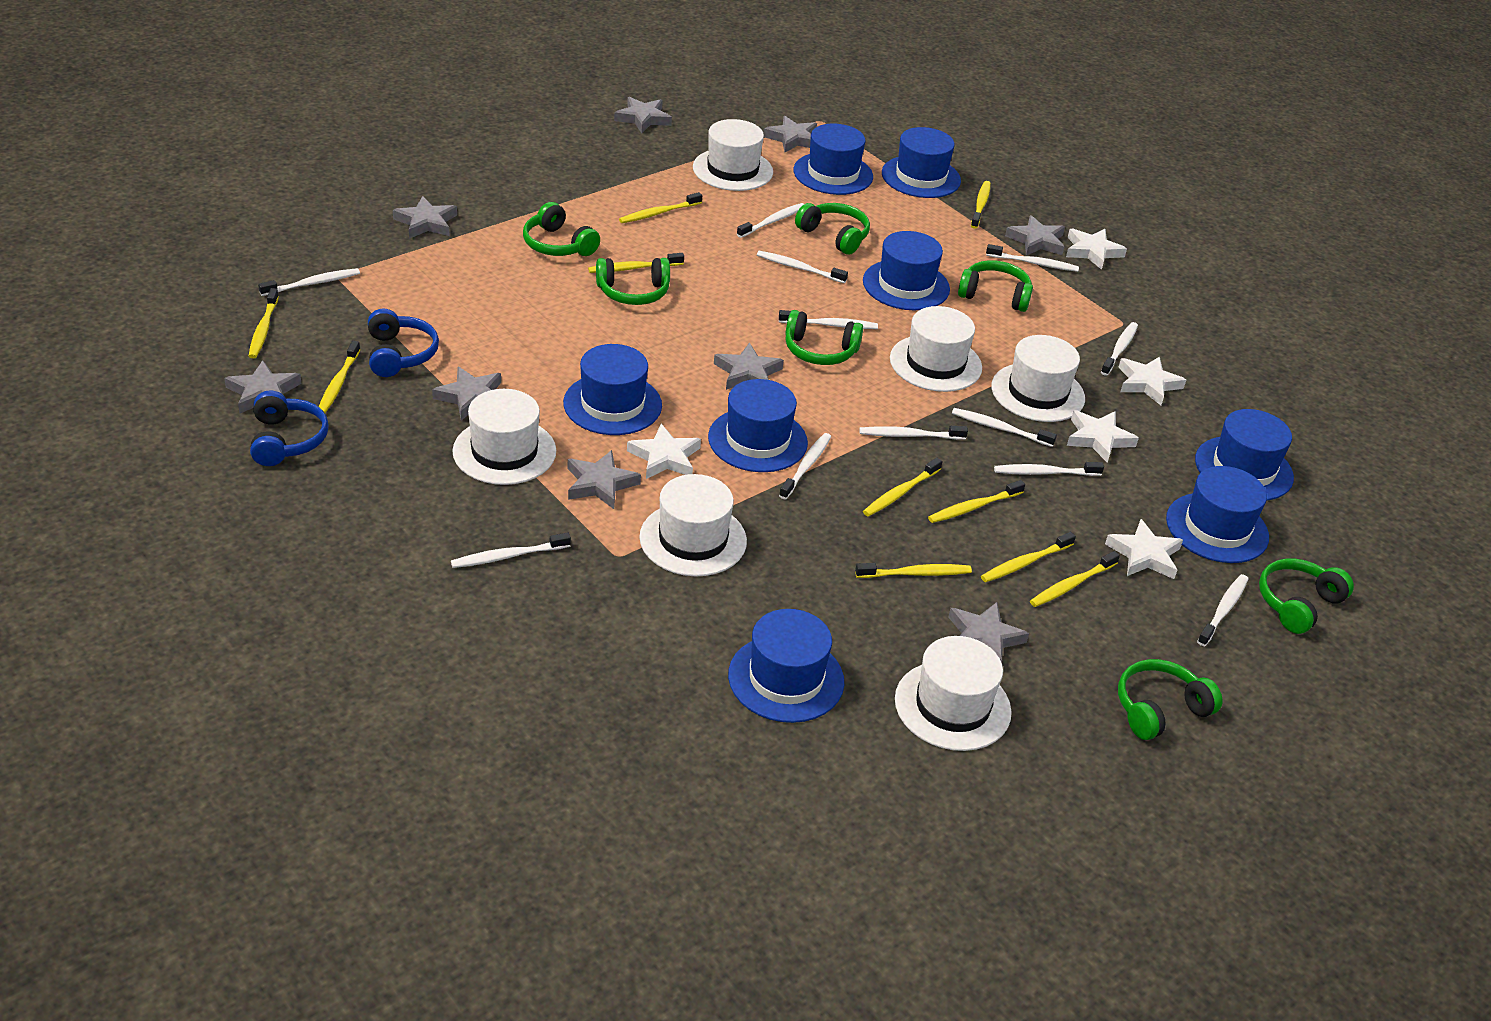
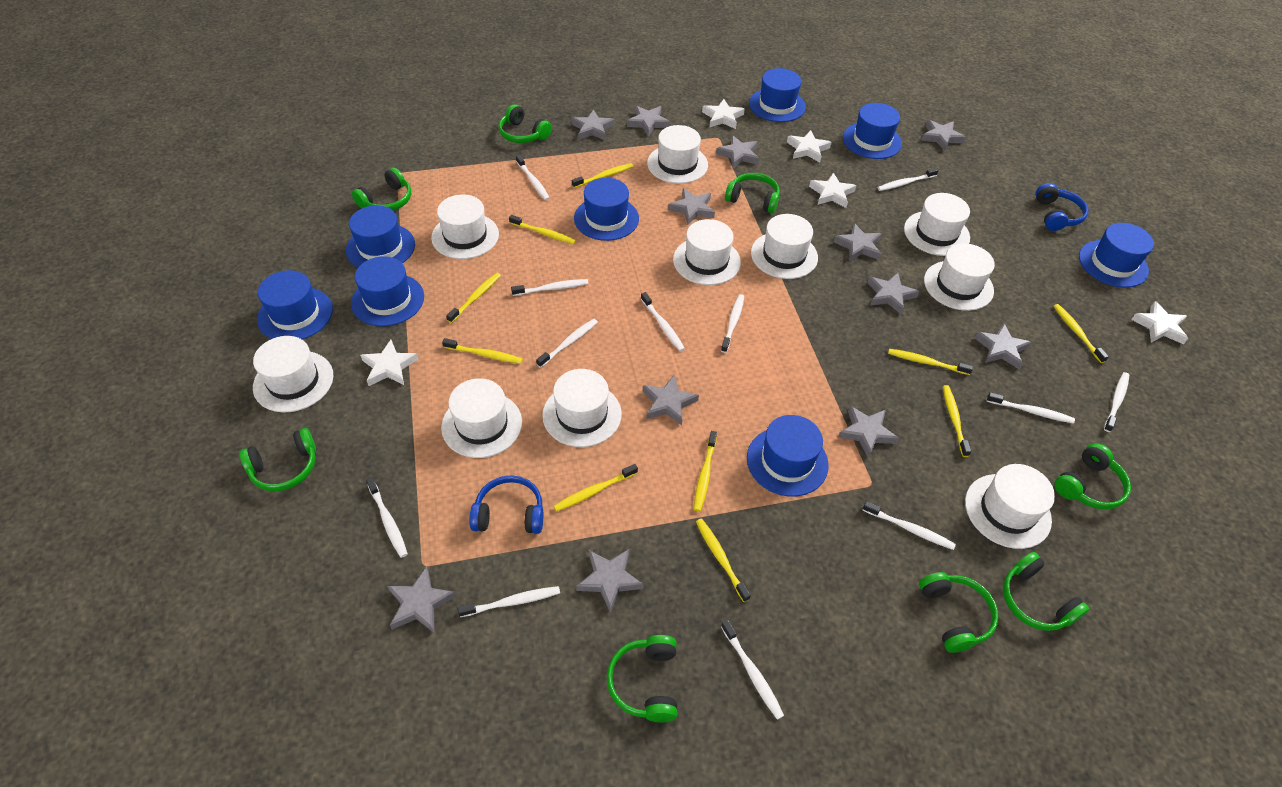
green headphones: 7 -> 8
grey star: 9 -> 12
white hat: 6 -> 10

